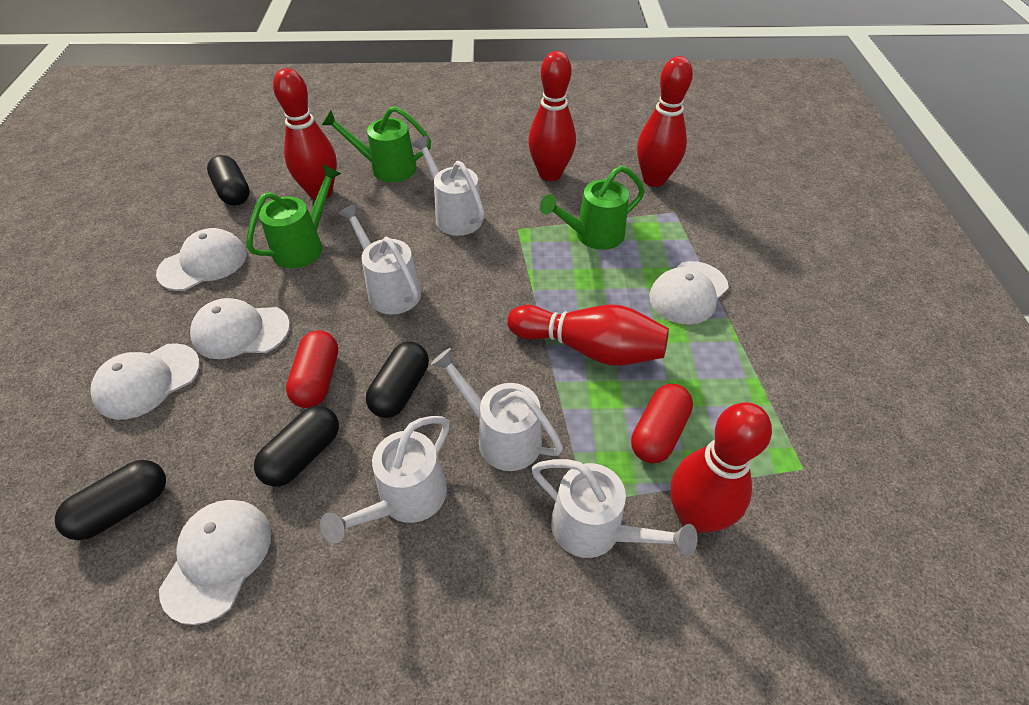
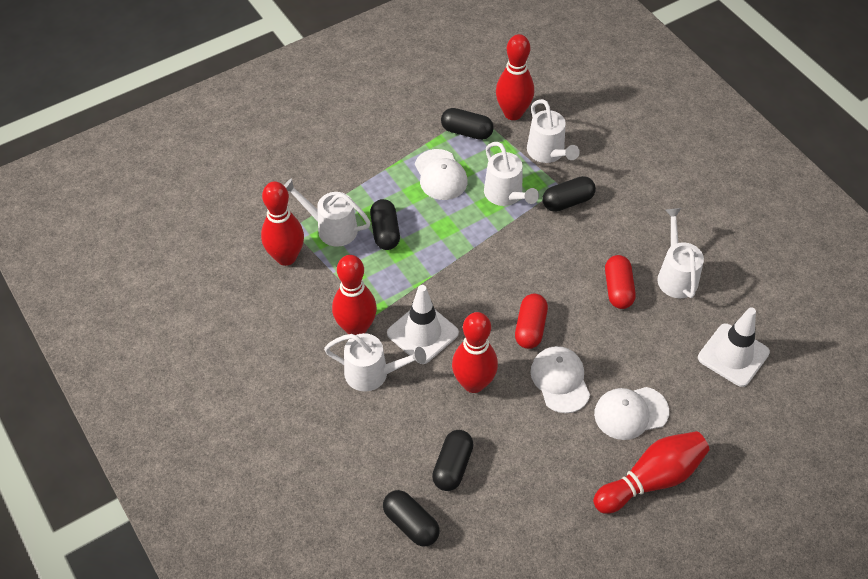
black capsule: 4 -> 5
green watering can: 3 -> 0
white cap: 5 -> 3
white traffic cone: 0 -> 2

